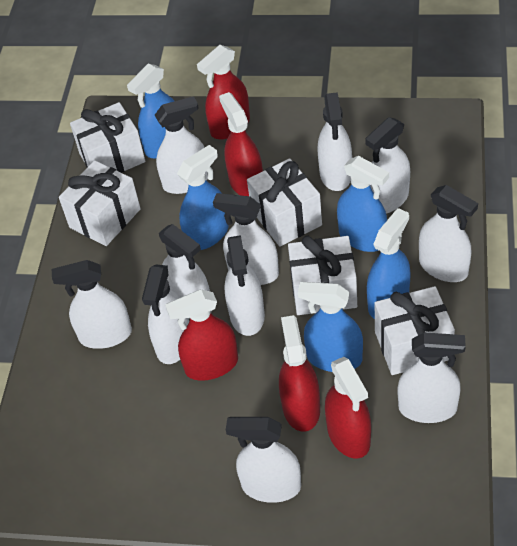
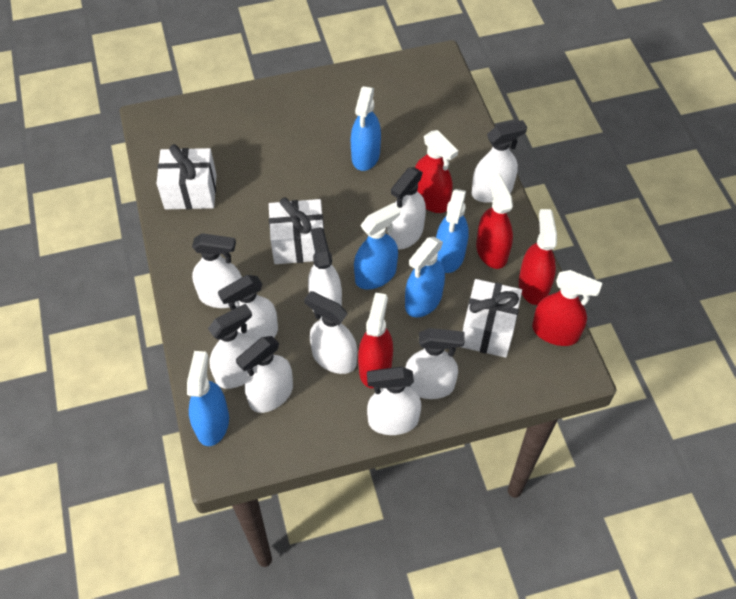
white gift: 5 -> 3
white spray bottle: 11 -> 10

